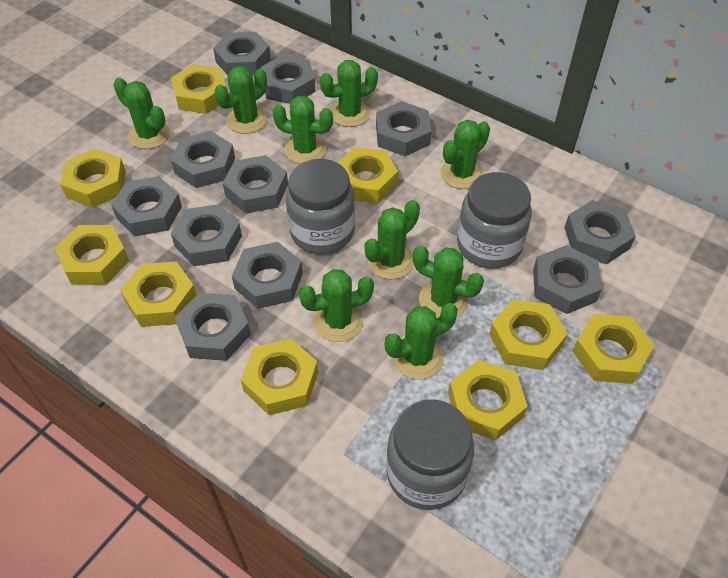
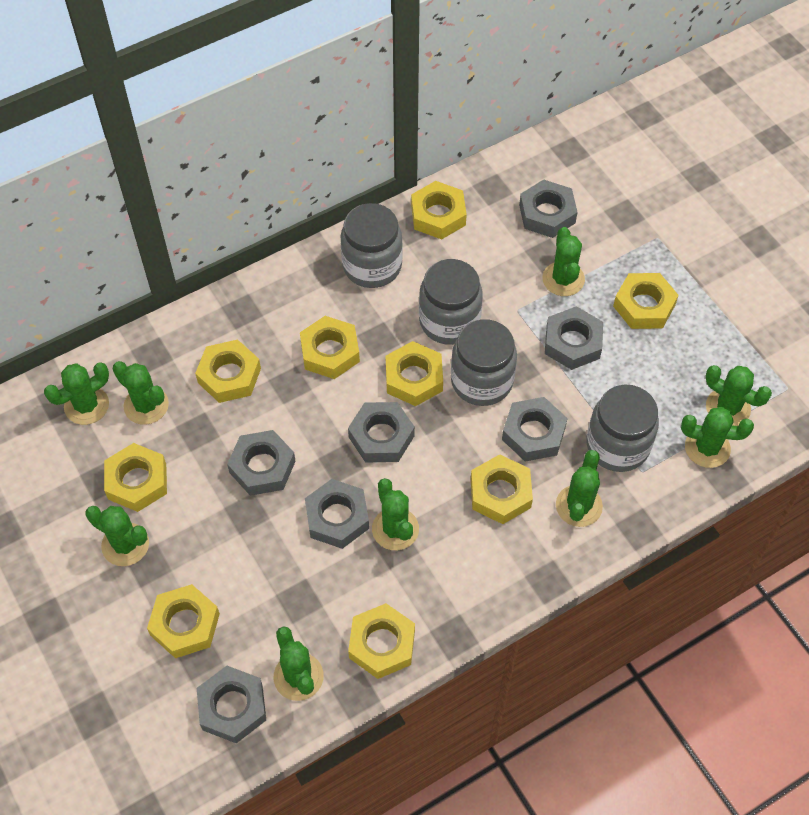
grey jar: 3 -> 4
grey nut: 11 -> 7

